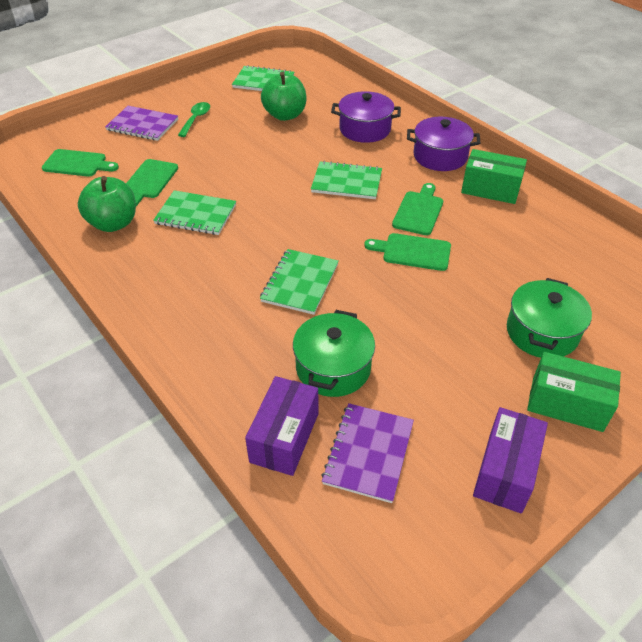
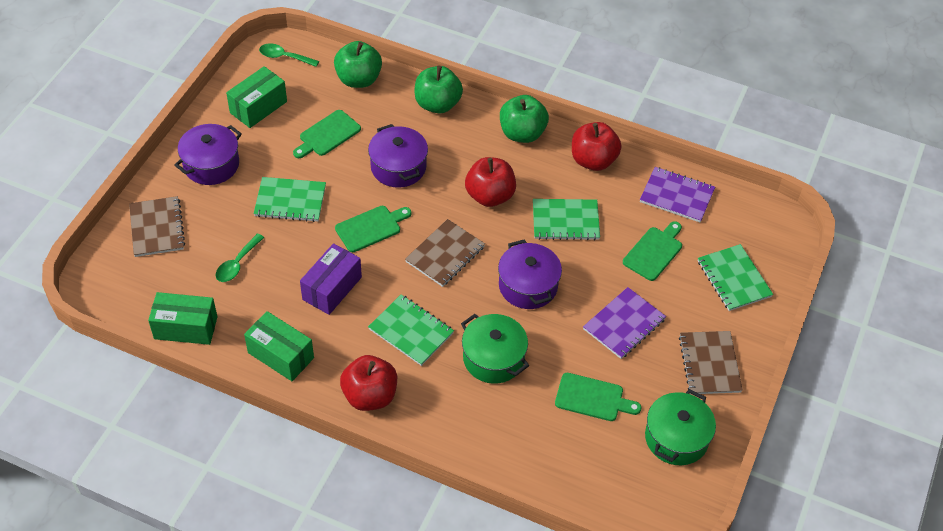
brown notebook: 0 -> 3
green apple: 2 -> 3
green box: 2 -> 3
green spoon: 1 -> 2
purple box: 2 -> 1
purple pot: 2 -> 3
red apple: 0 -> 3

